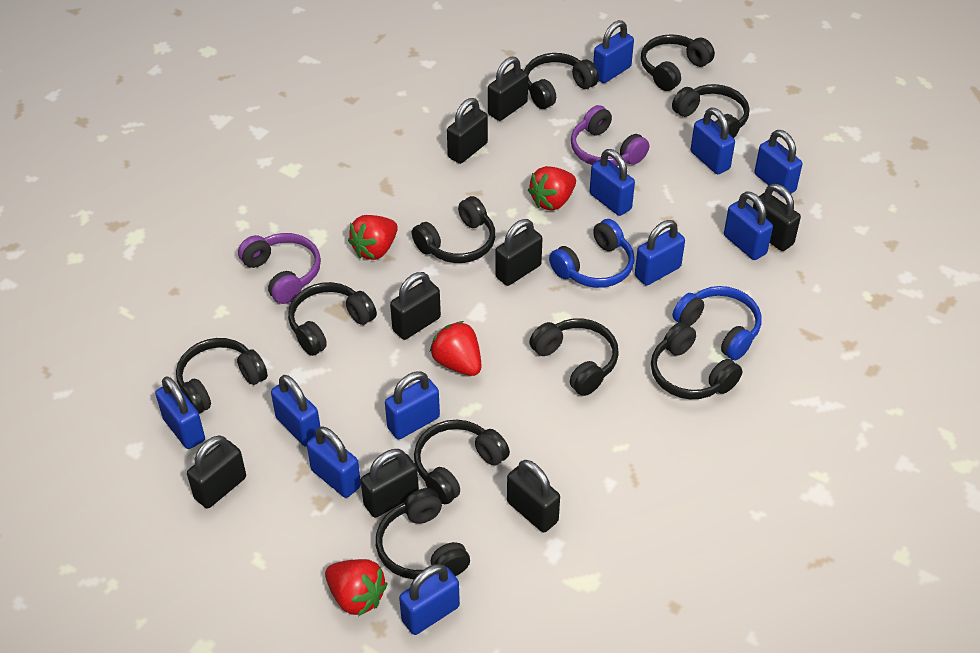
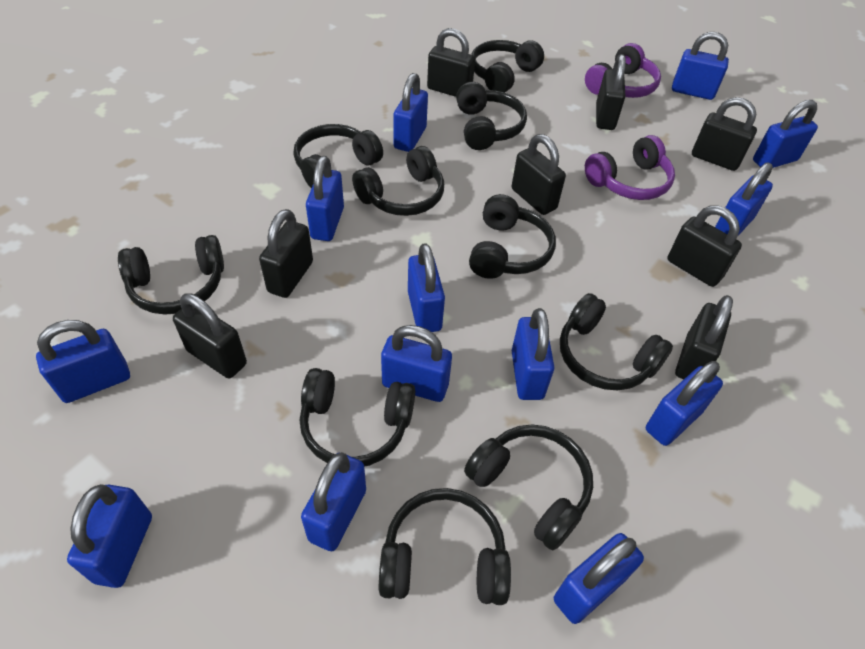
blue headphones: 2 -> 0
blue padlock: 11 -> 13
red strawberry: 4 -> 0

